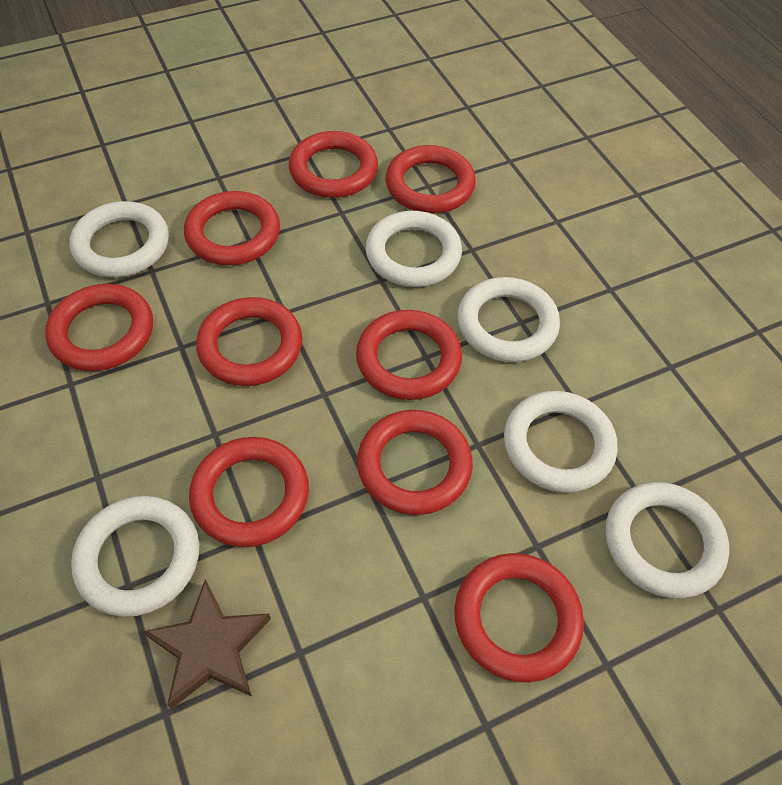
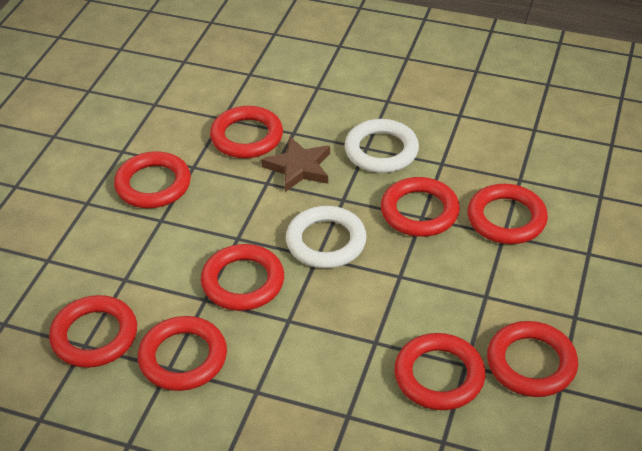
white ring: 6 -> 2

